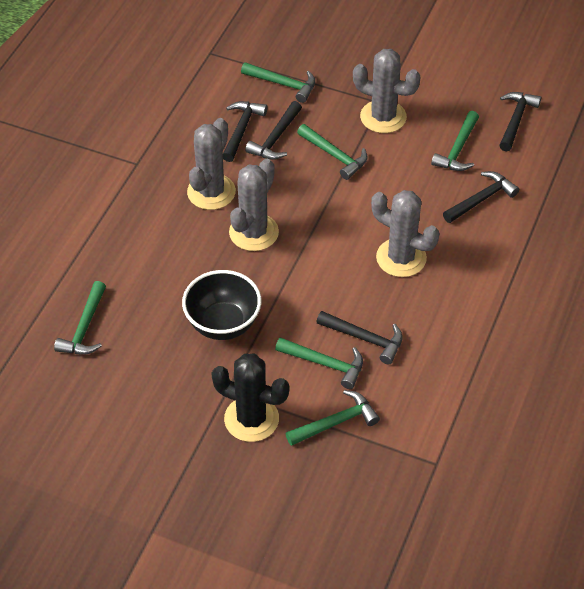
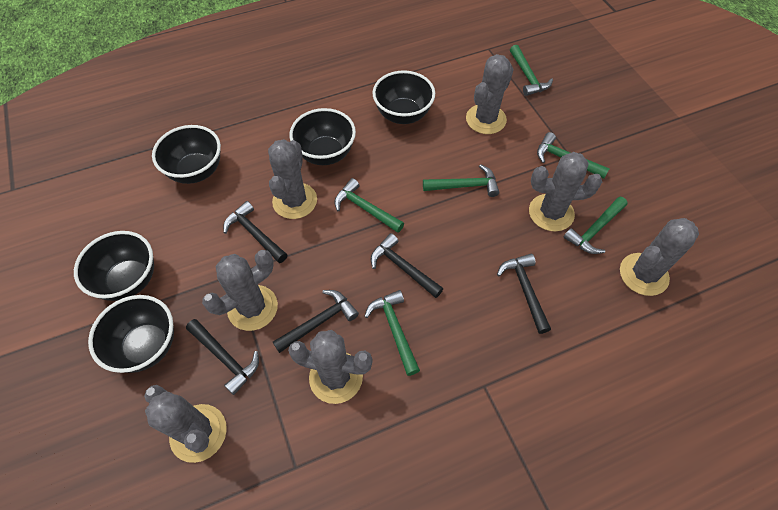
black bowl: 1 -> 5
black cactus: 1 -> 0
grey cactus: 4 -> 7

